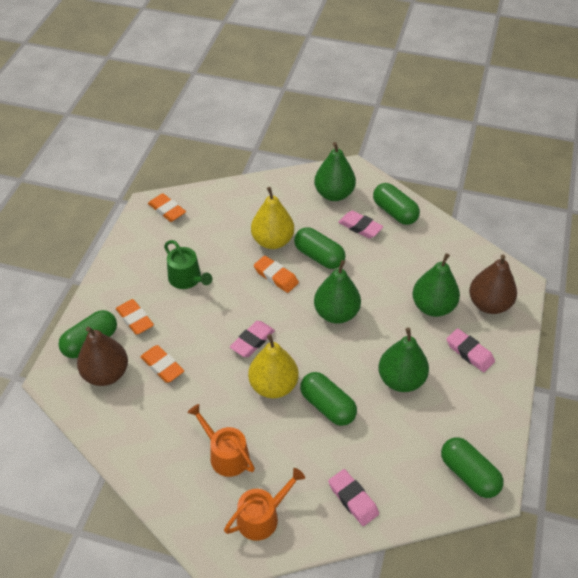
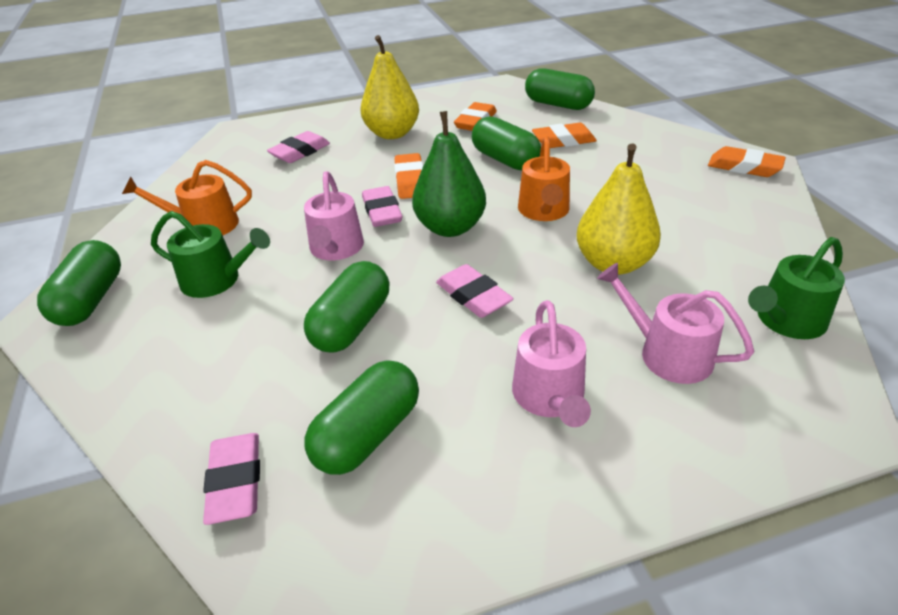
brown pear: 2 -> 0
green pear: 4 -> 1
green watering can: 1 -> 2
pink watering can: 0 -> 3

